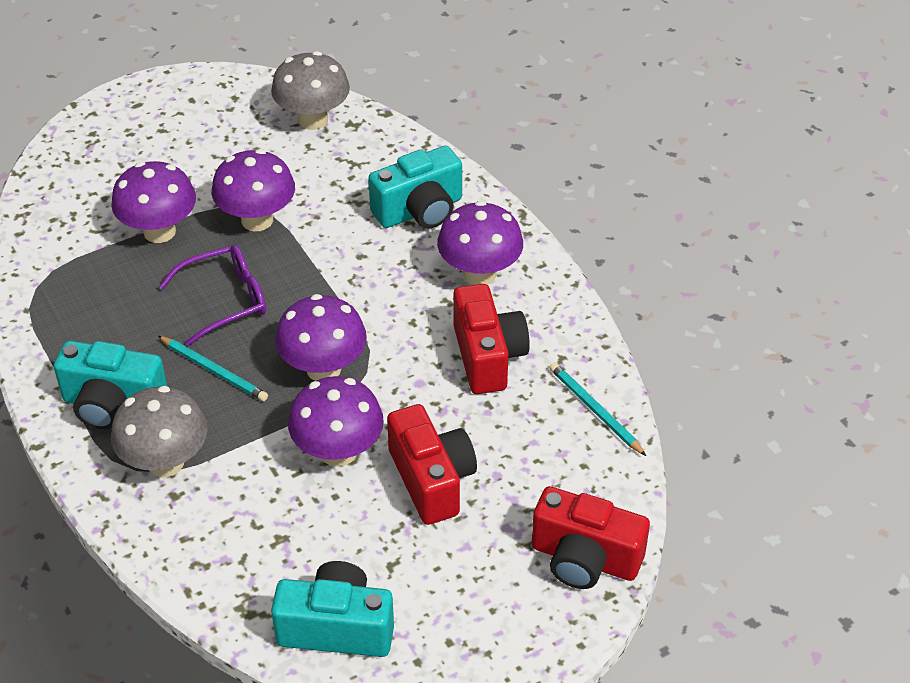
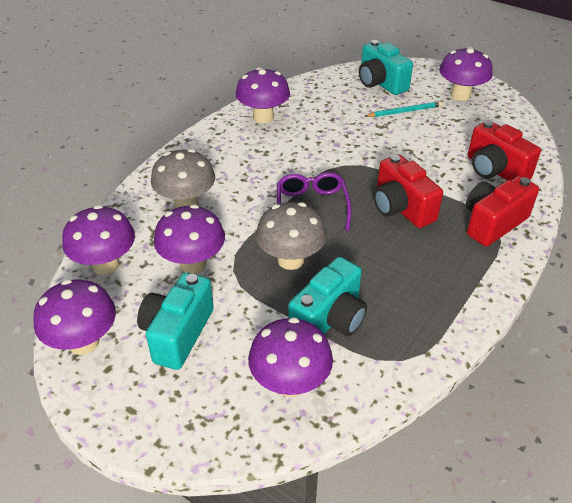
purple mushroom: 5 -> 6
turquoise pencil: 2 -> 1

